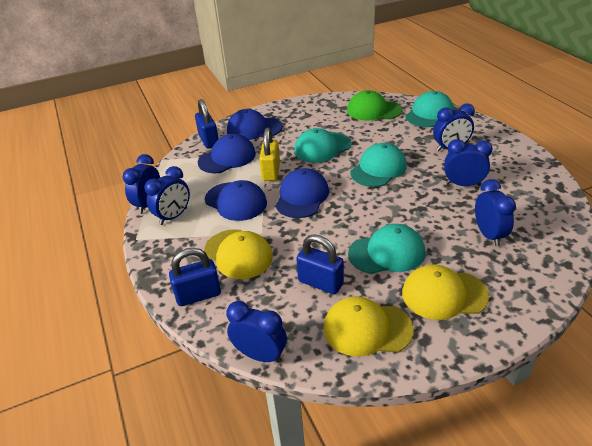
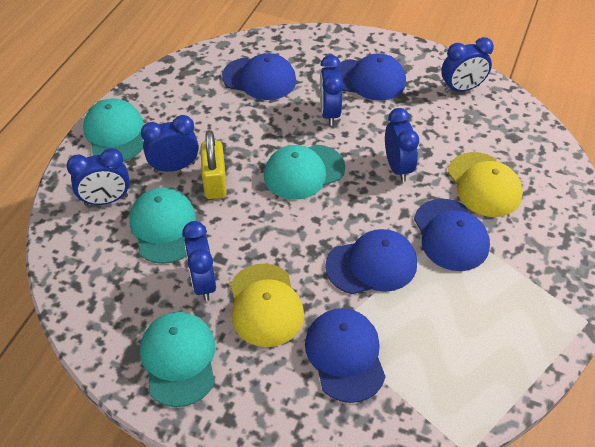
blue cap: 4 -> 5
blue padlock: 3 -> 0
green cap: 1 -> 0
yellow cap: 3 -> 2

